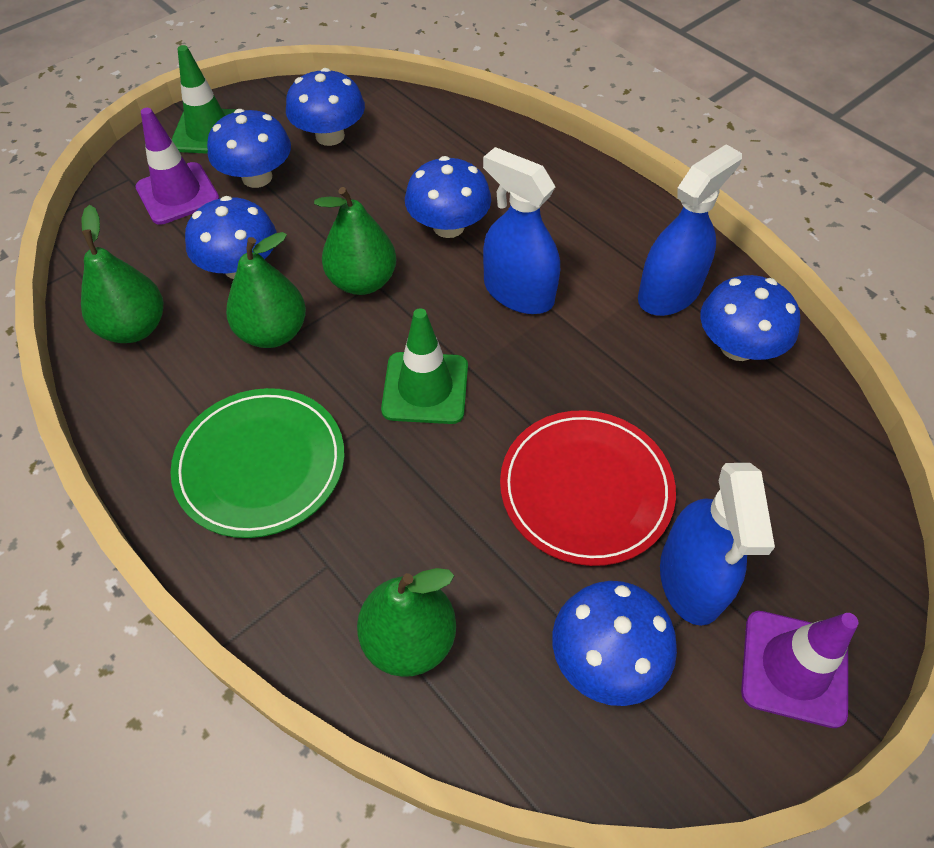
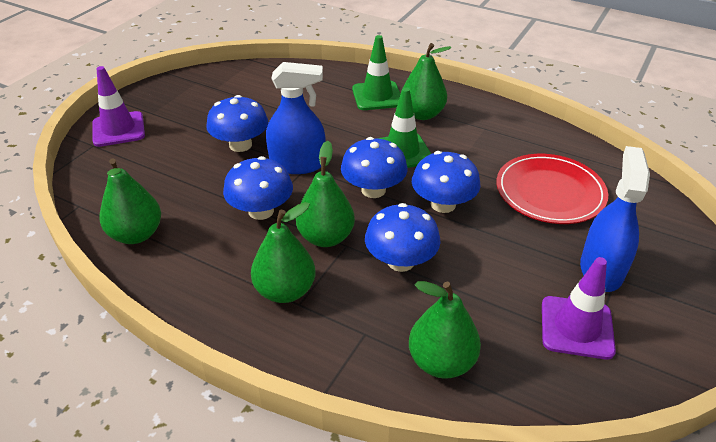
blue mushroom: 6 -> 5
blue spray bottle: 3 -> 2
green pear: 4 -> 5
green plate: 1 -> 0

